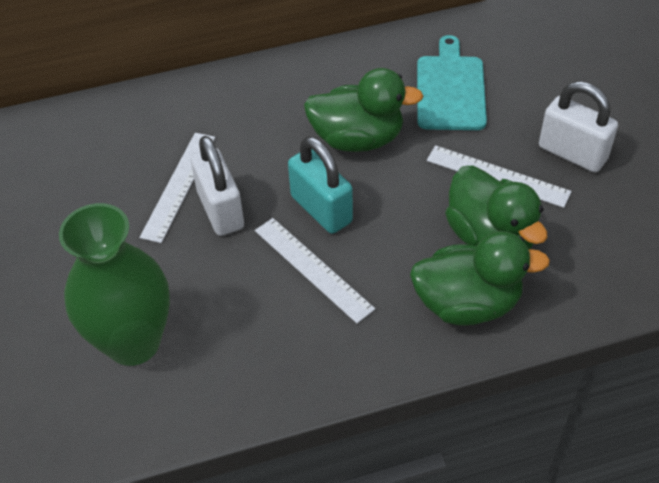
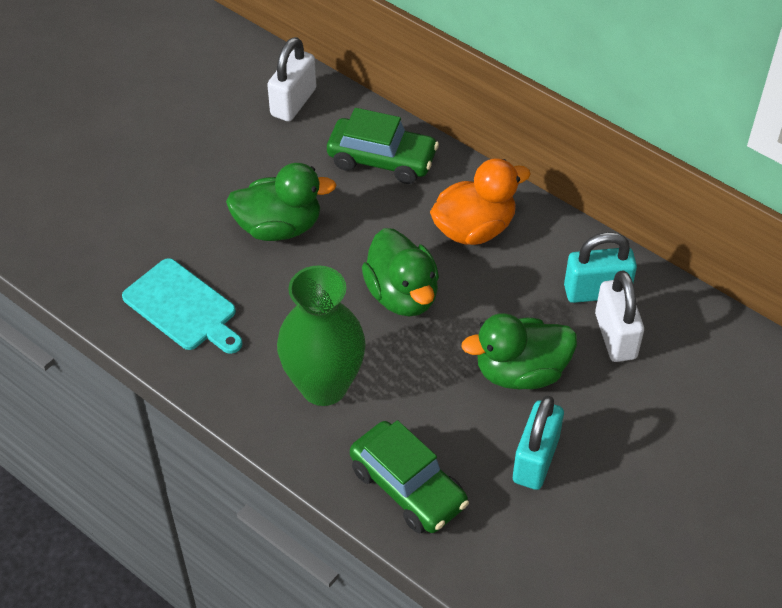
green car: 0 -> 2
orange duck: 0 -> 1
turquoise padlock: 1 -> 2
white ruler: 3 -> 0

